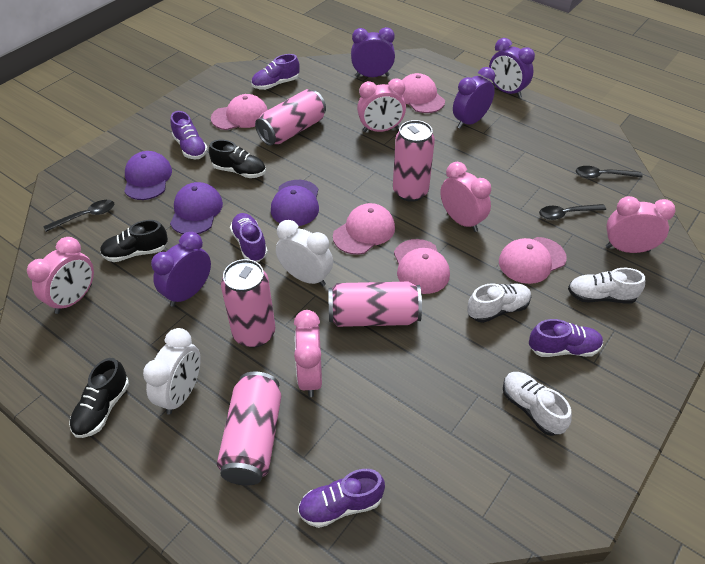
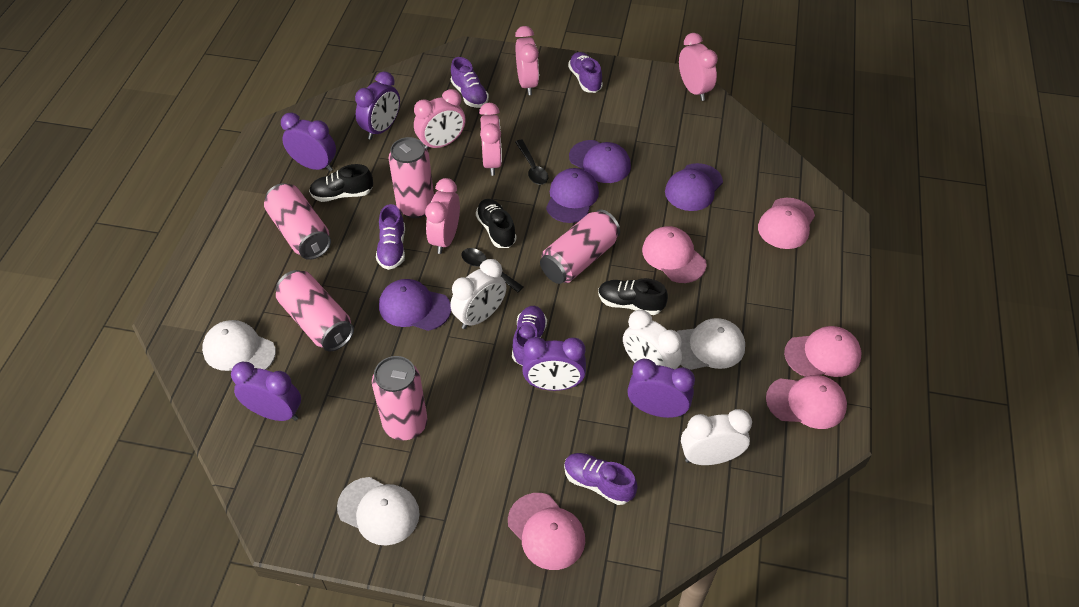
black spoon: 3 -> 2
purple cap: 3 -> 4
purple clock: 4 -> 5
white cap: 0 -> 3
white clock: 2 -> 3
white shoe: 3 -> 0

